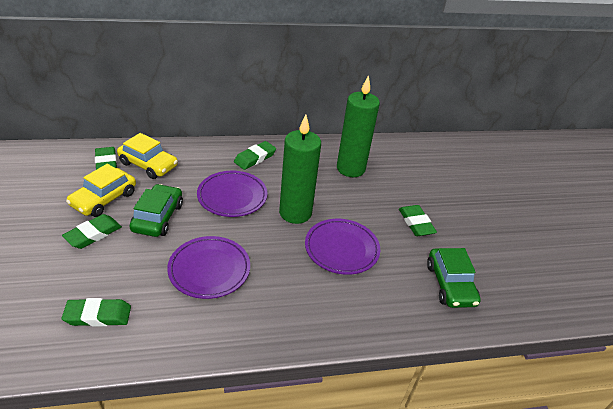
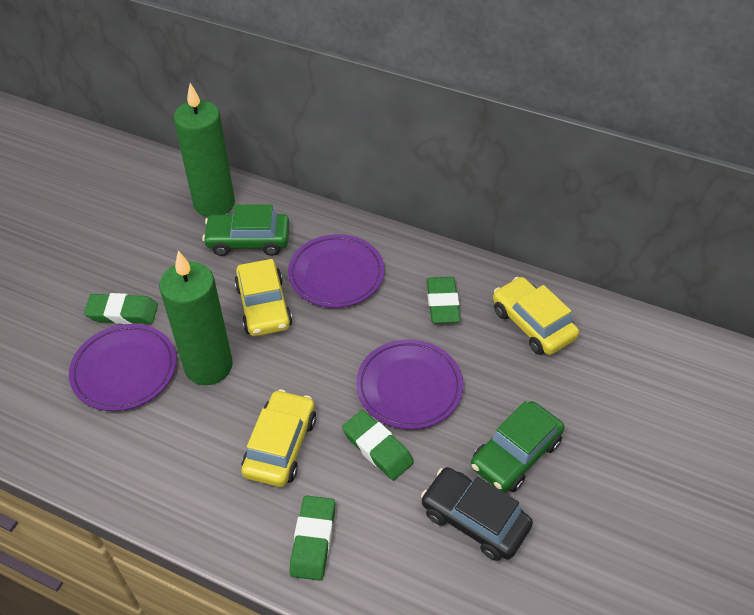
black car: 0 -> 1
green eraser: 5 -> 4
yellow car: 2 -> 3

